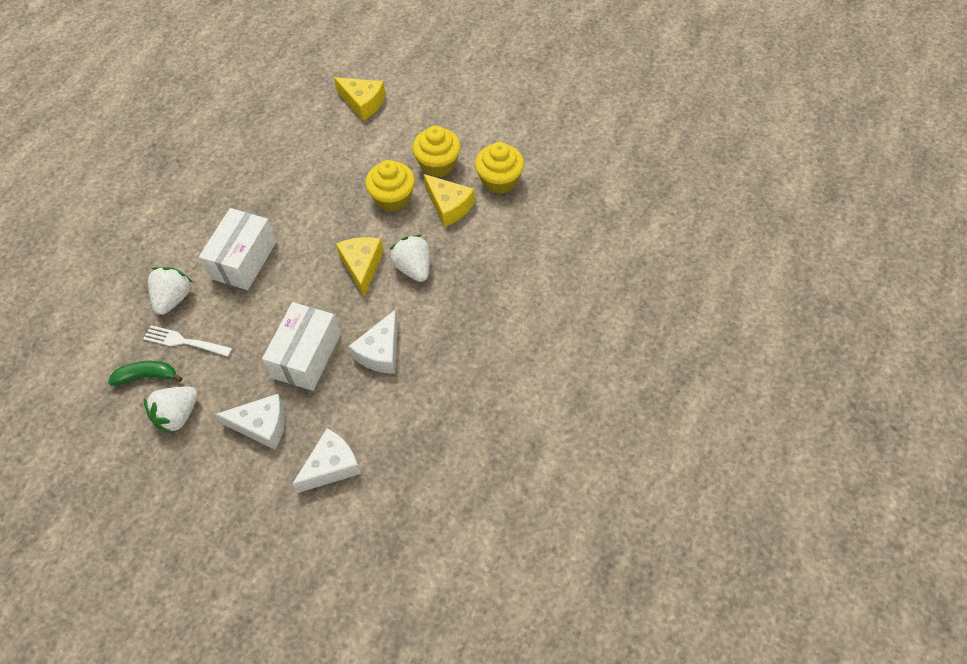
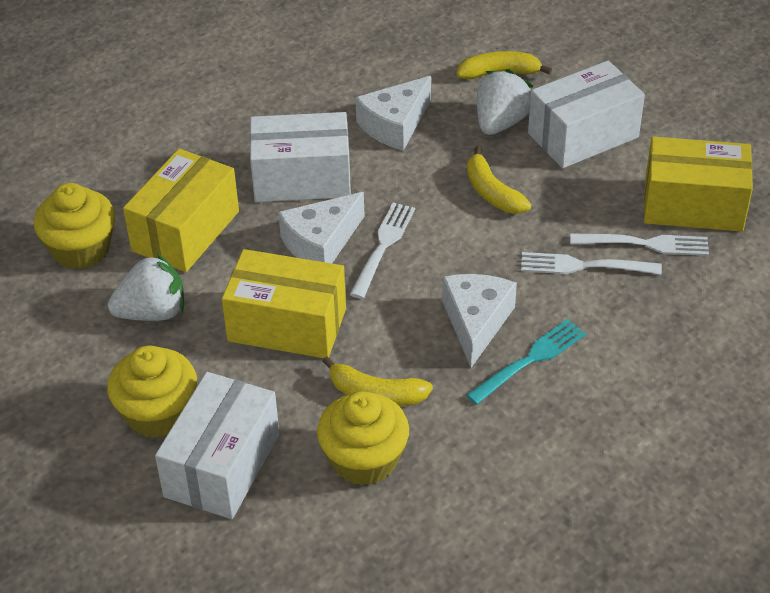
green banana: 1 -> 0
turquoise fork: 0 -> 1
white box: 2 -> 3
white fork: 1 -> 3
white strawberry: 3 -> 2
yellow banana: 0 -> 3
yellow box: 0 -> 3
yellow cheese: 3 -> 0

